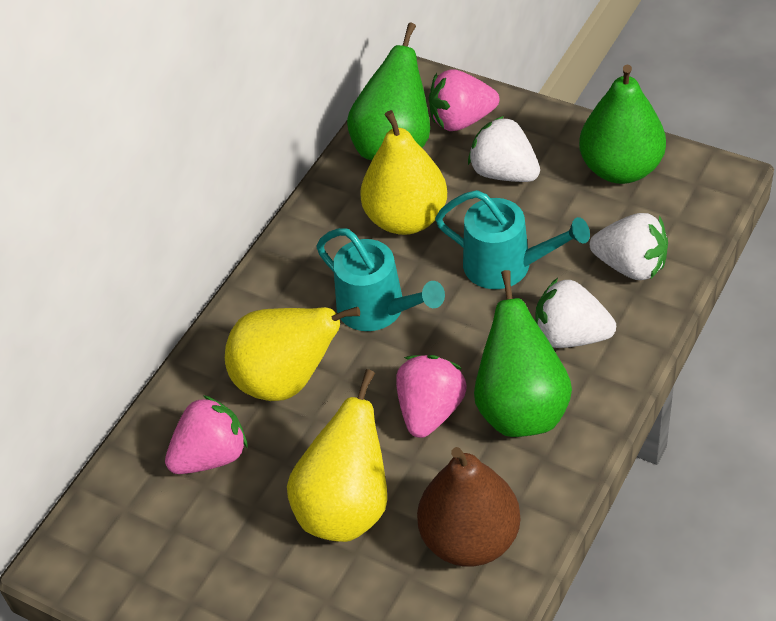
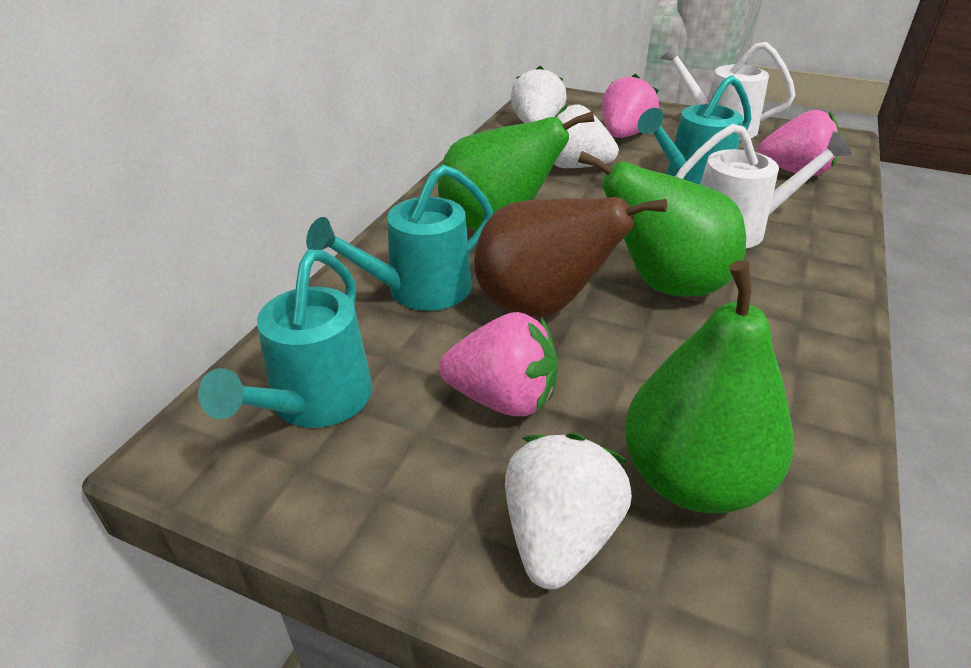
turquoise watering can: 2 -> 3
white watering can: 0 -> 2
yellow pear: 3 -> 0

